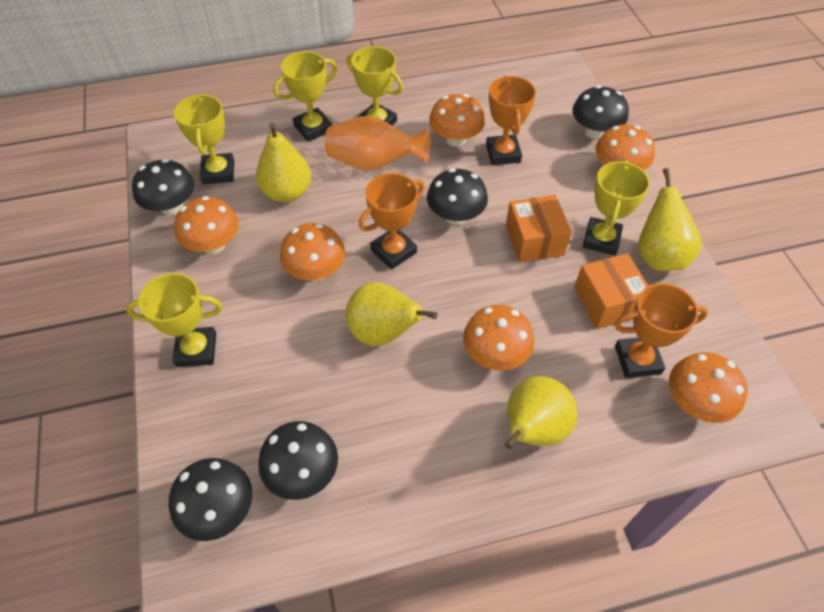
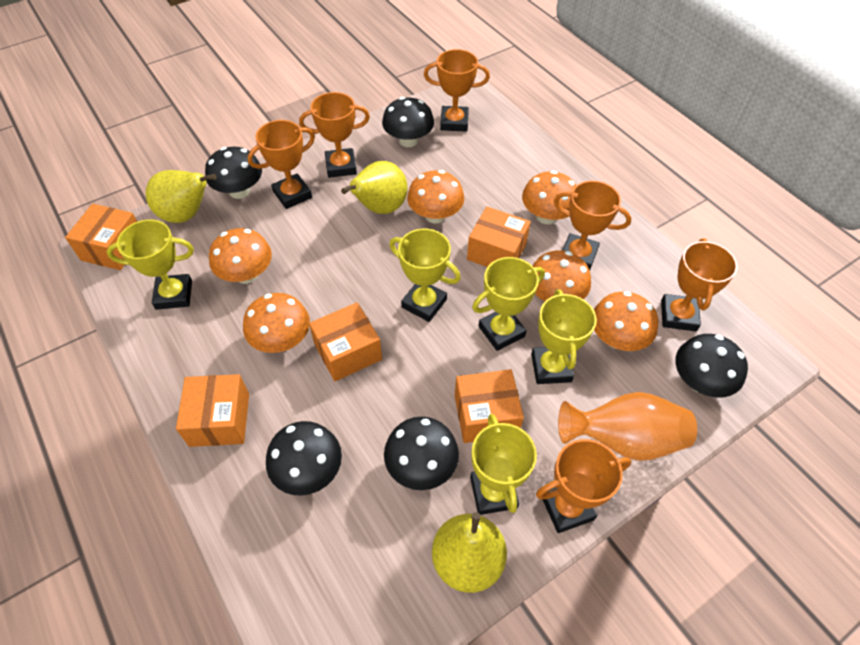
orange box: 2 -> 5
orange trophy: 3 -> 6
yellow pear: 4 -> 3

